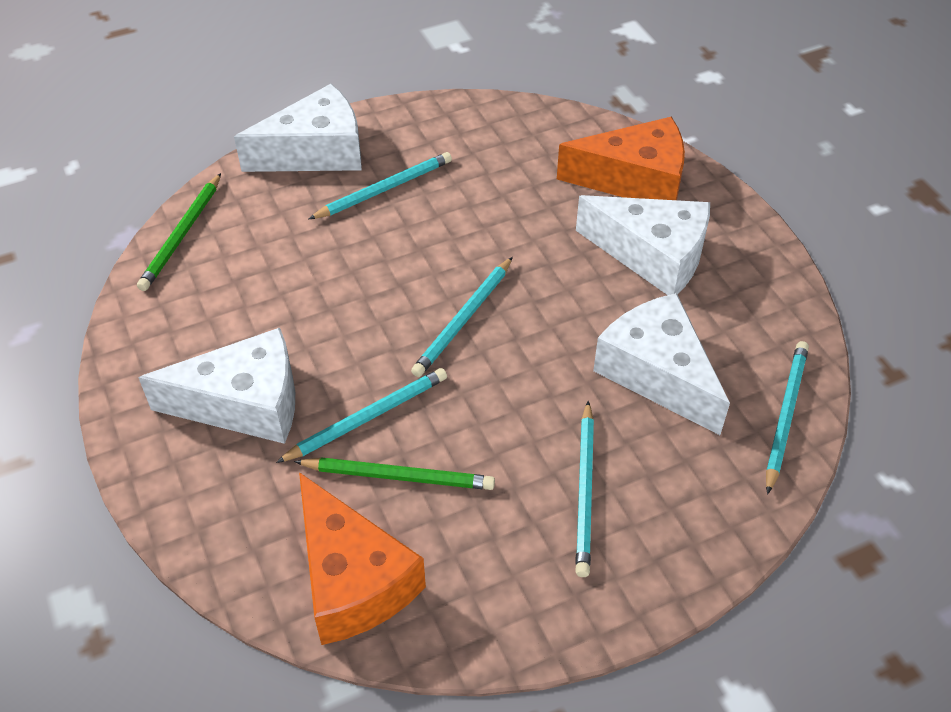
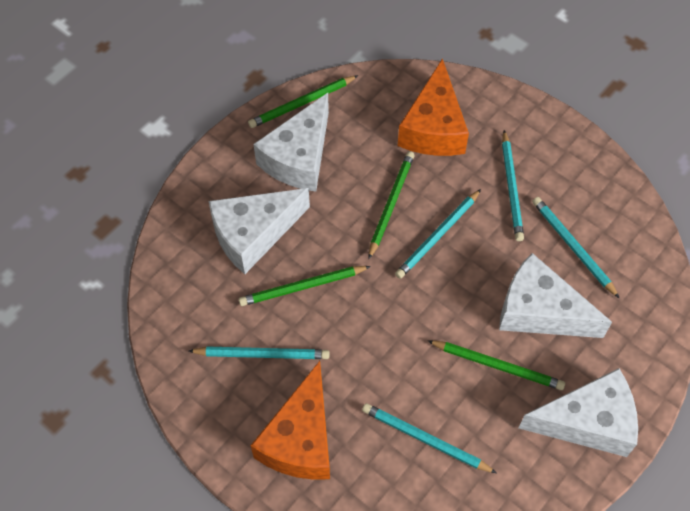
green pencil: 2 -> 4

